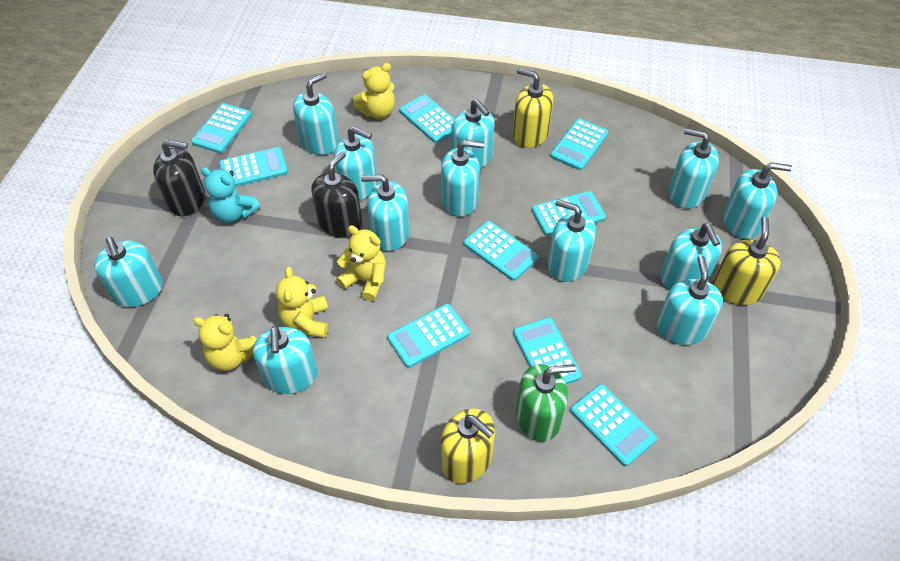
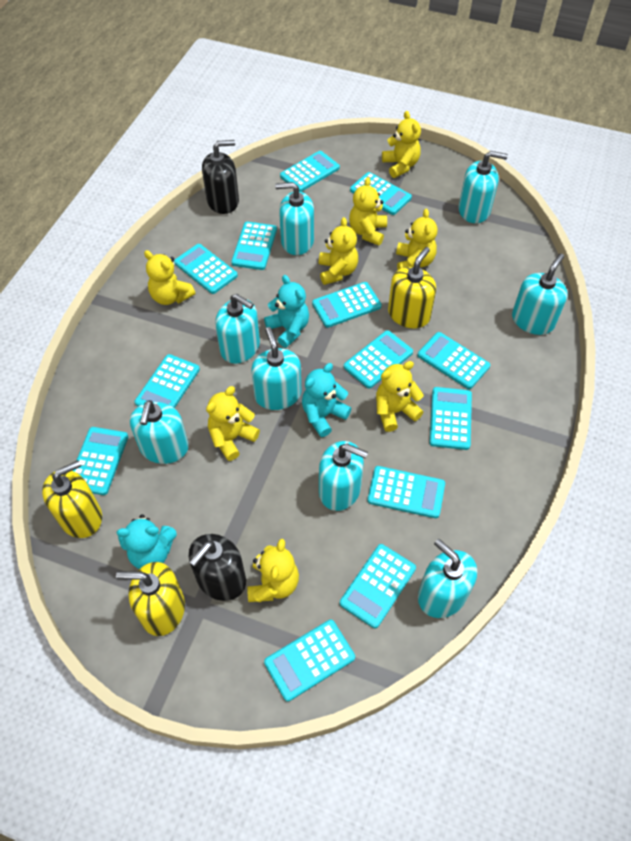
green soap dispenser: 1 -> 0
turquoise calculator: 9 -> 13
turquoise soap dispenser: 12 -> 8
turquoise teddy bear: 1 -> 3
yellow teddy bear: 4 -> 8

